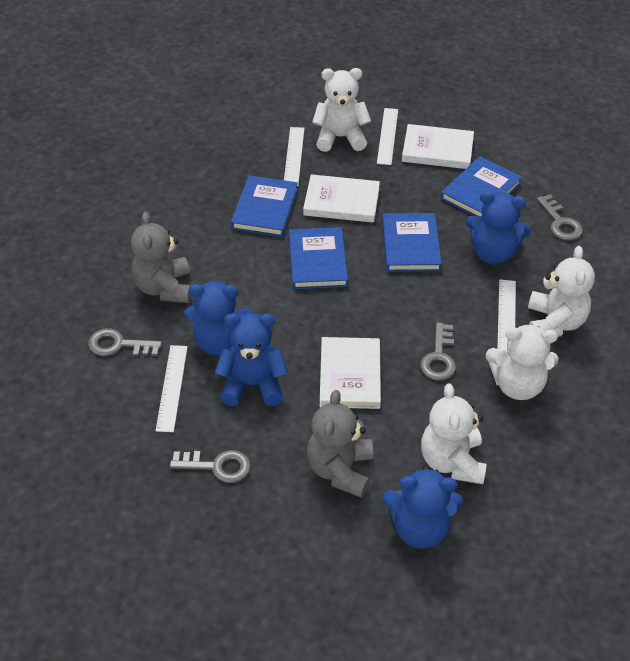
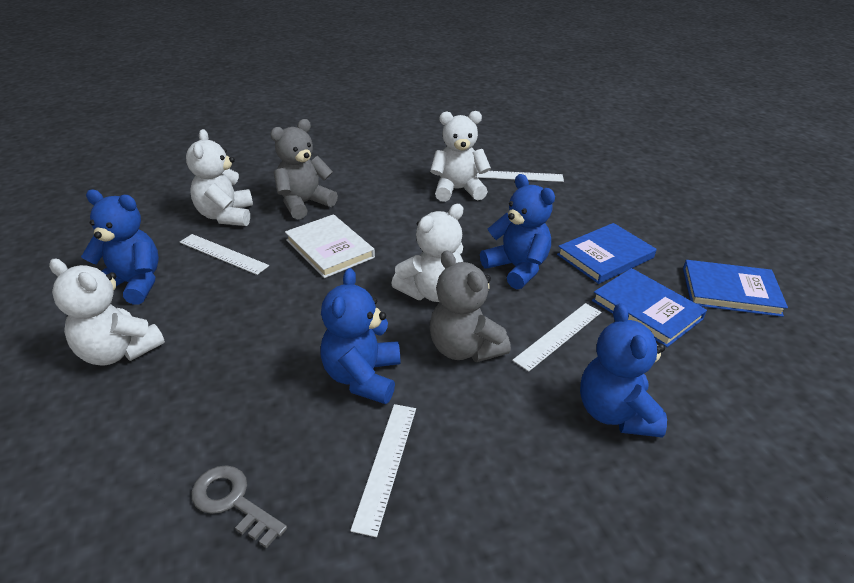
blue book: 4 -> 3
grey key: 4 -> 1
white book: 3 -> 1

